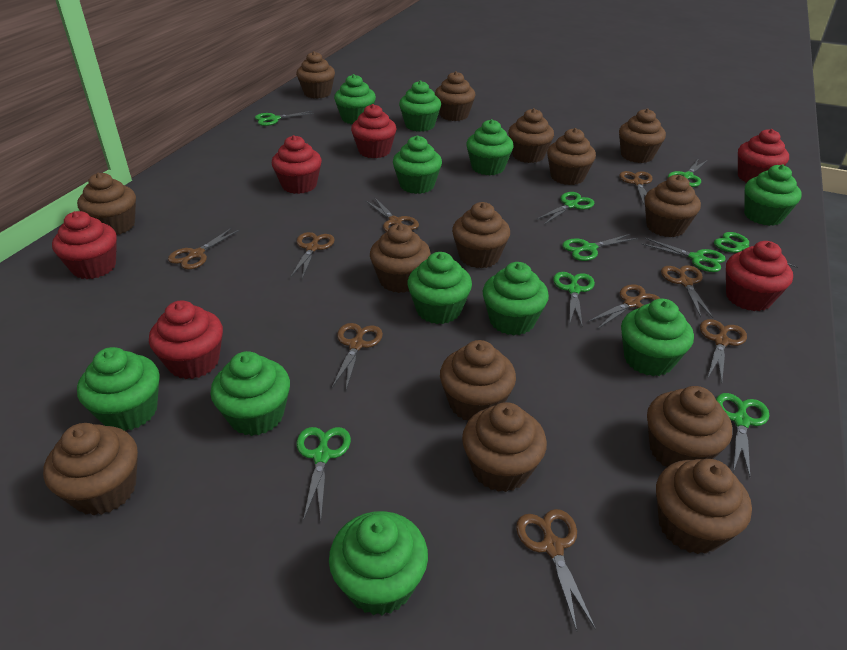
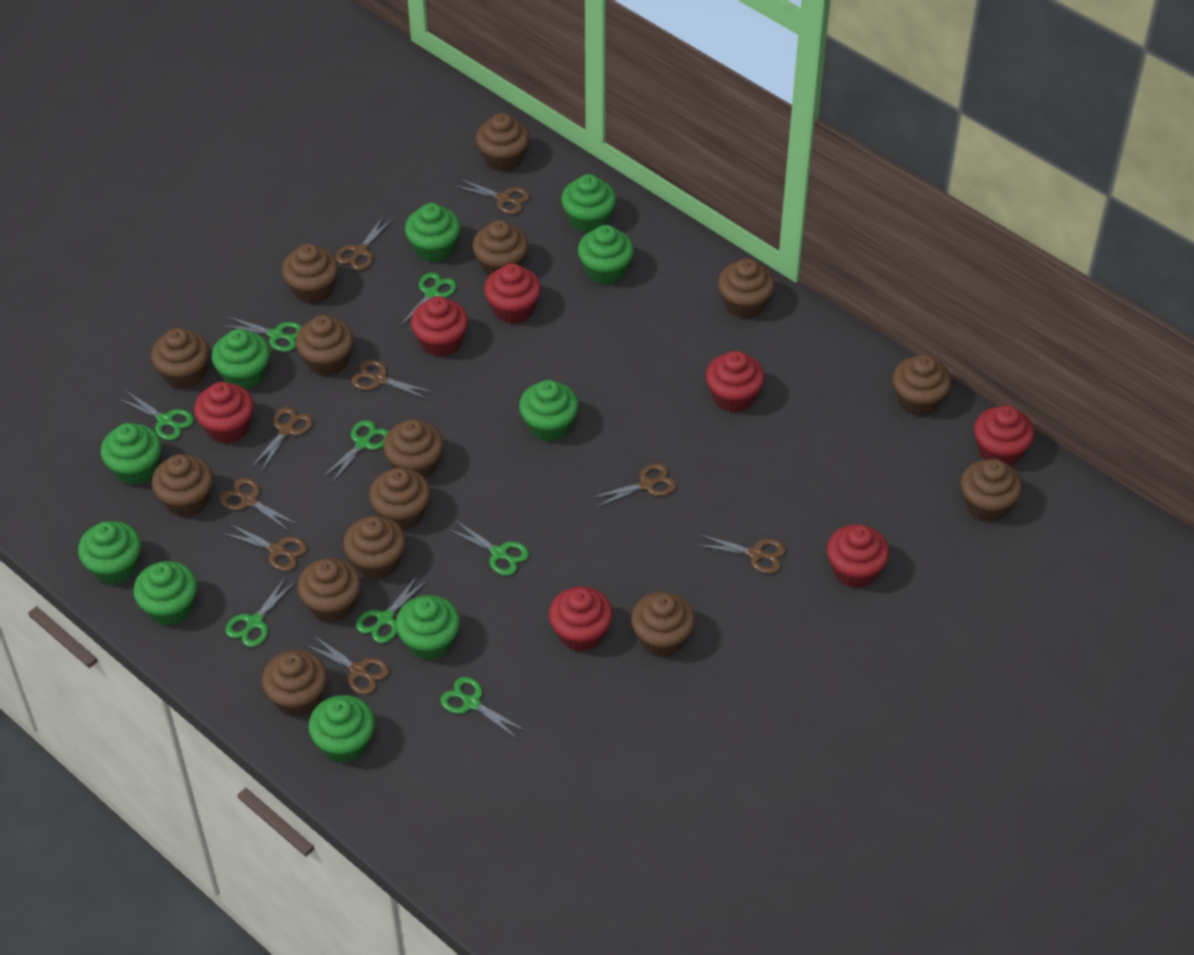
brown cupcake: 14 -> 15
green cupcake: 11 -> 10
green scissors: 9 -> 8
red cupcake: 6 -> 7

